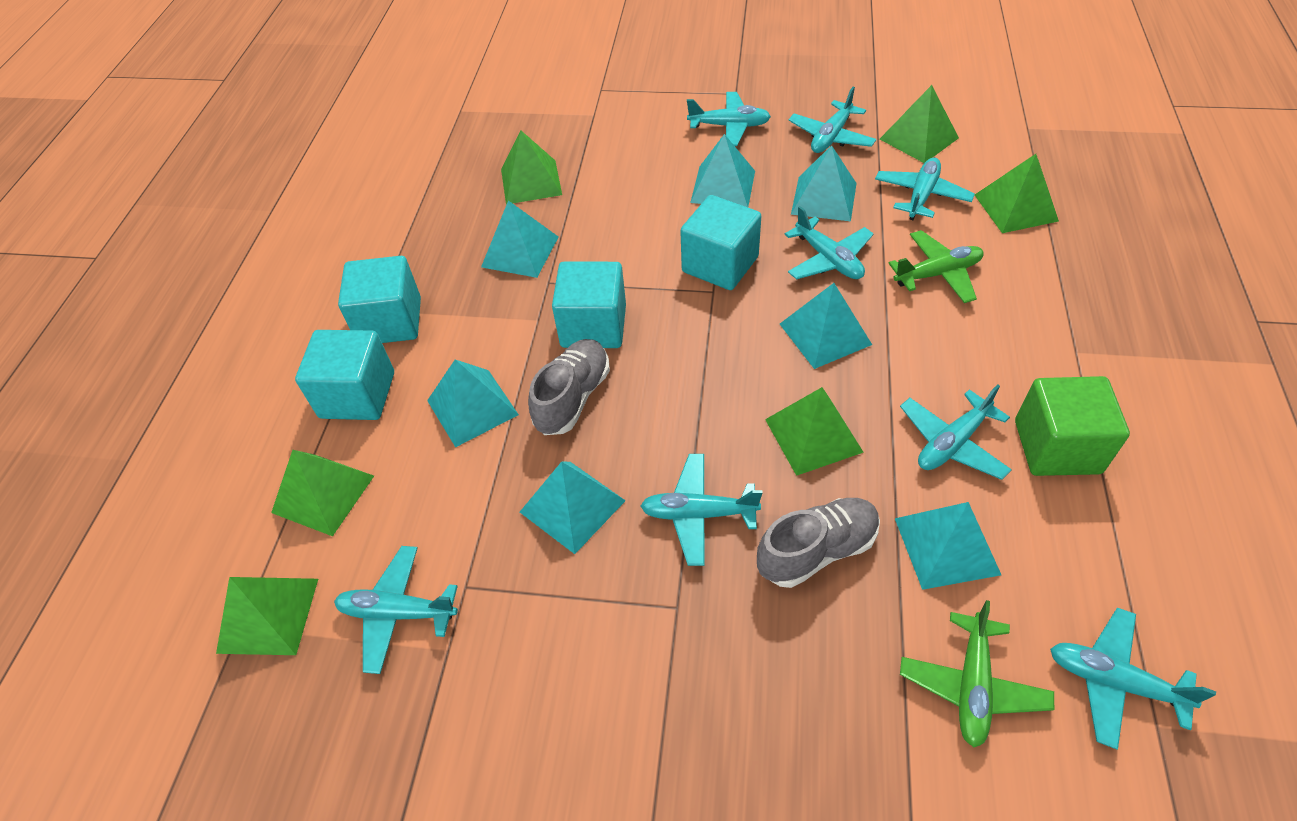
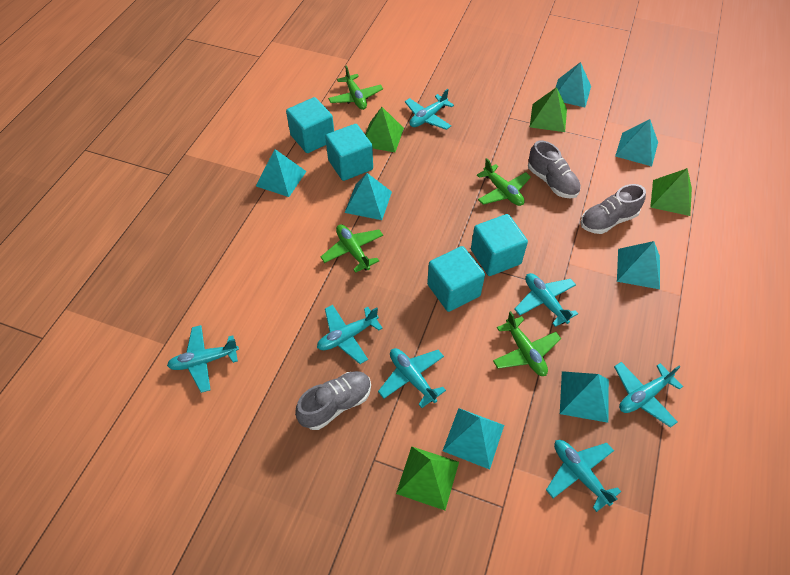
green cube: 1 -> 0
green plane: 2 -> 4
green pyramid: 6 -> 4
grey shoe: 2 -> 3
turquoise plane: 8 -> 7

